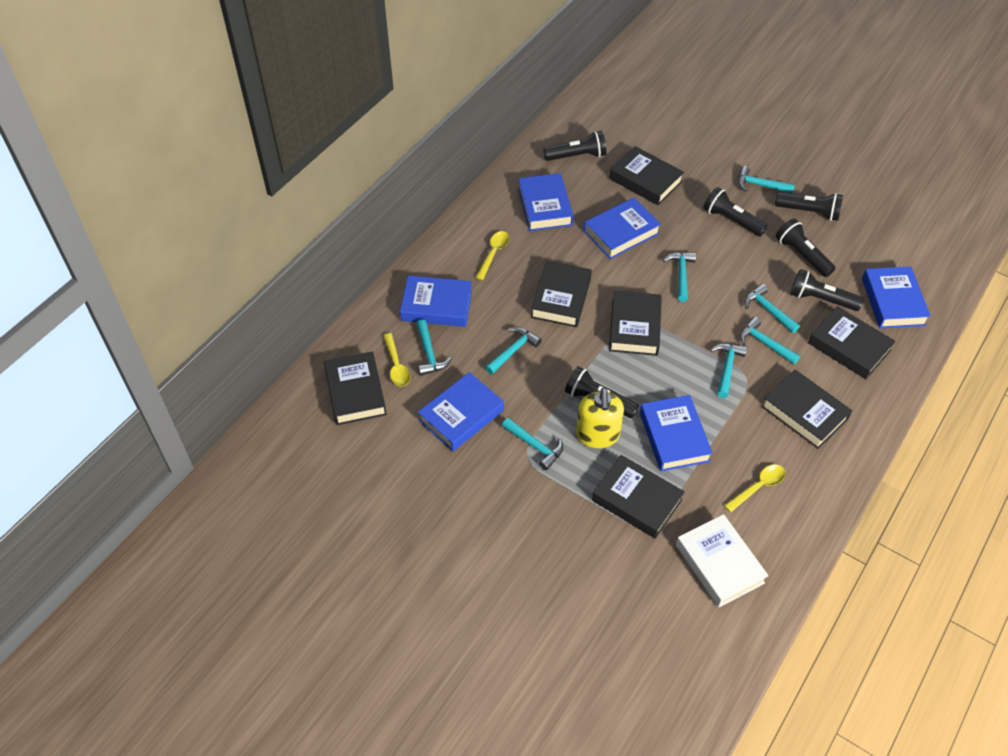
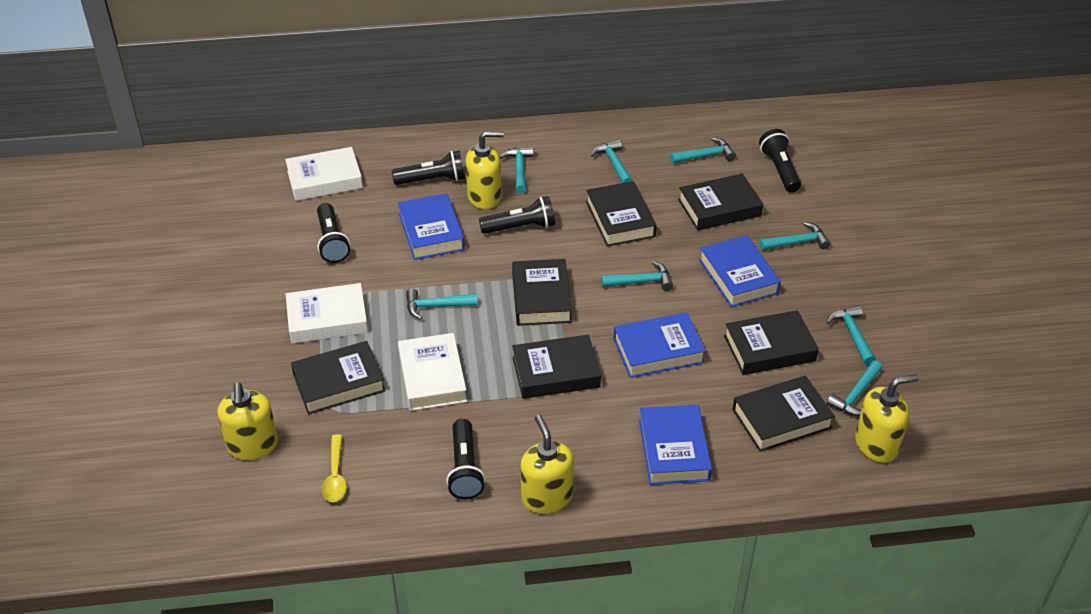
black flashlight: 6 -> 5
blue book: 6 -> 4
white book: 1 -> 3
yellow soap dispenser: 1 -> 4
yellow spoon: 3 -> 1

